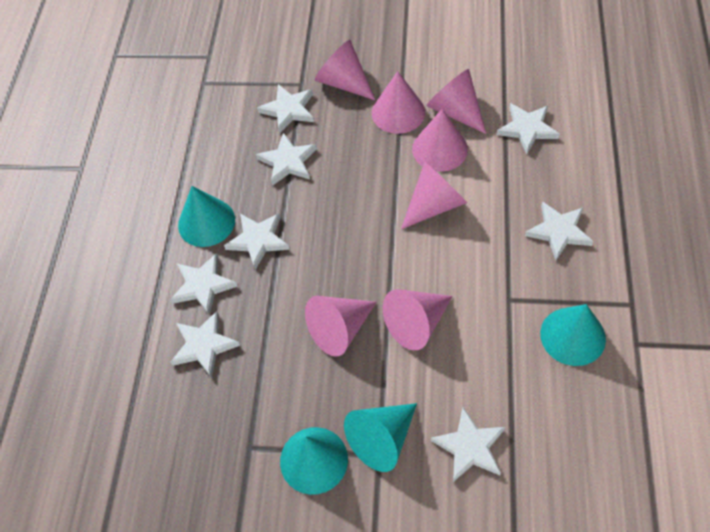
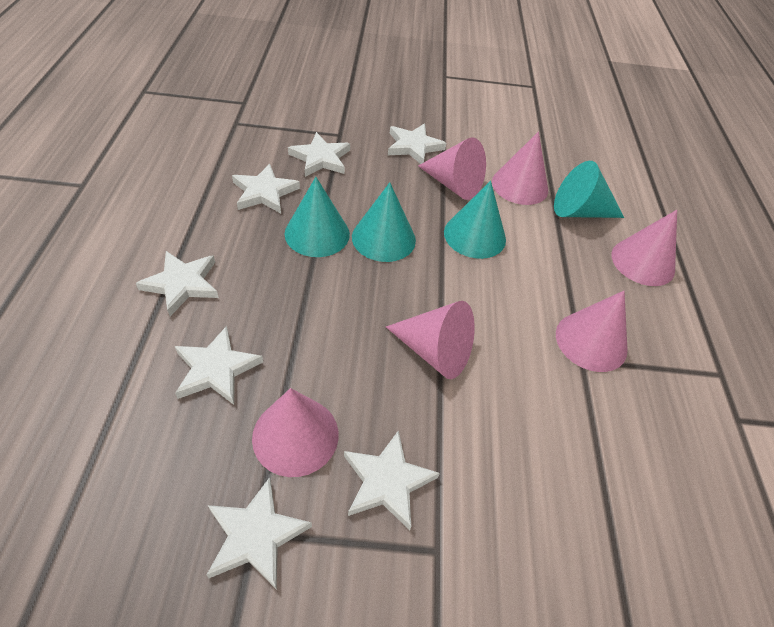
pink cone: 7 -> 6
white star: 8 -> 7

